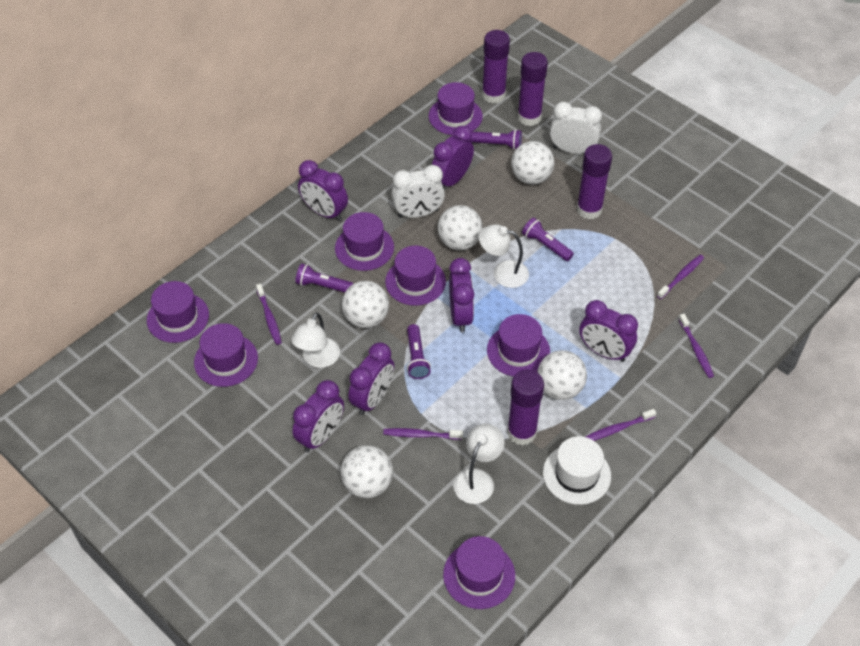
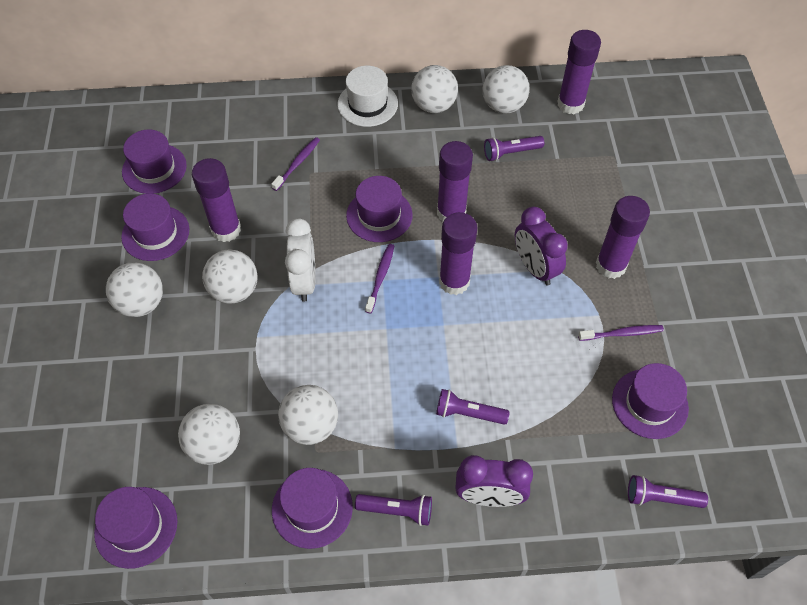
purple clock: 6 -> 2
purple glue stick: 4 -> 5
purple hat: 7 -> 6
purple toothbrush: 5 -> 3
white ball: 5 -> 6
white clock: 2 -> 1
white lamp: 3 -> 0

